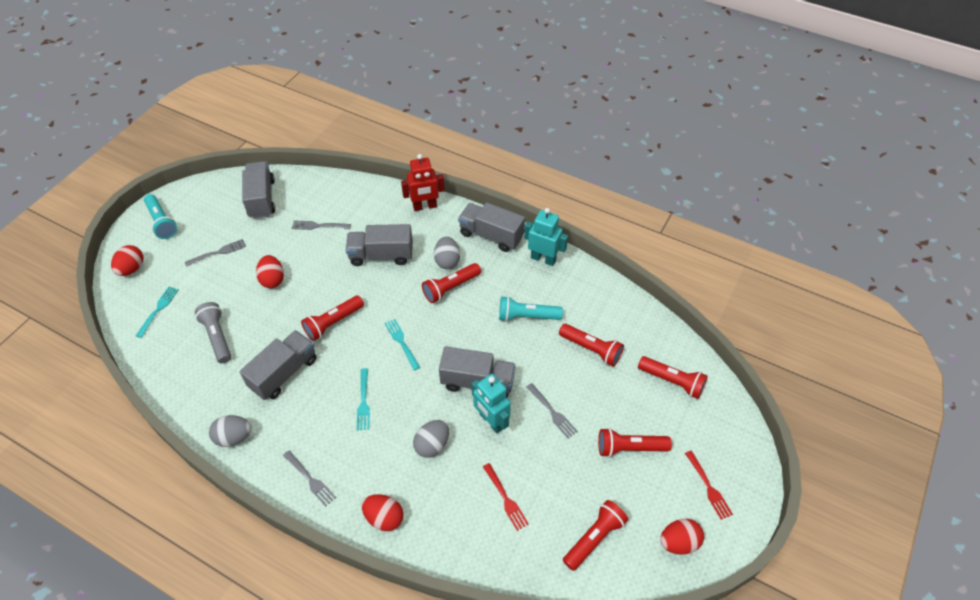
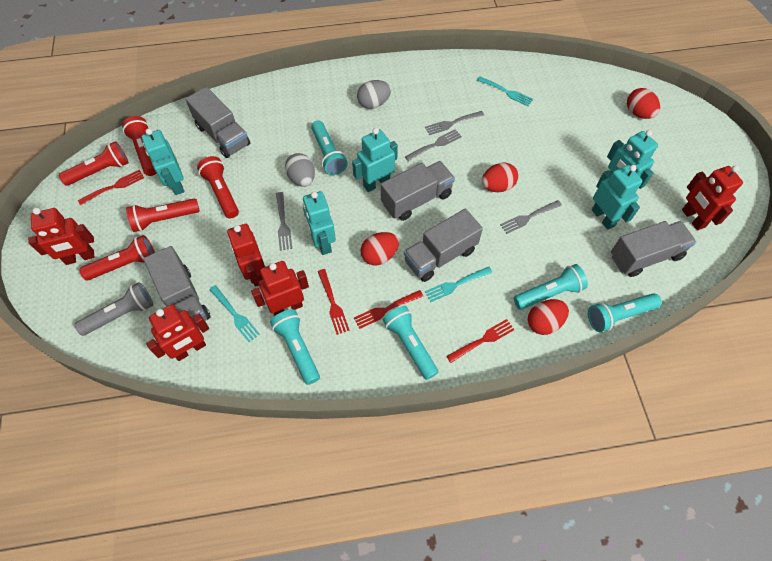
grey egg: 3 -> 2
red flashlight: 6 -> 5
red fork: 2 -> 4
red robot: 1 -> 5
turquoise flashlight: 2 -> 5
turquoise robot: 2 -> 5

